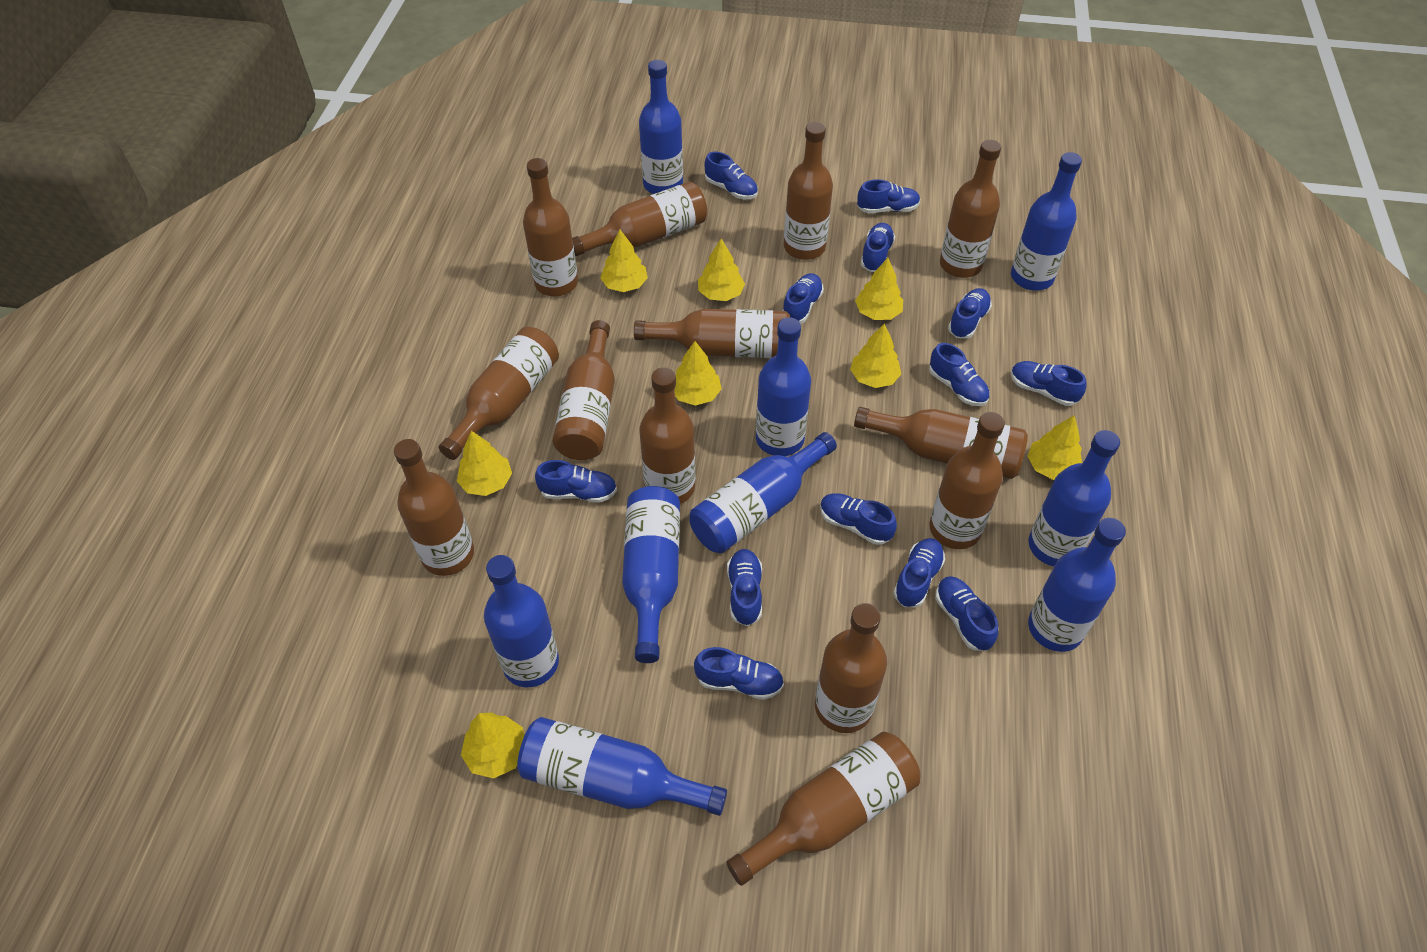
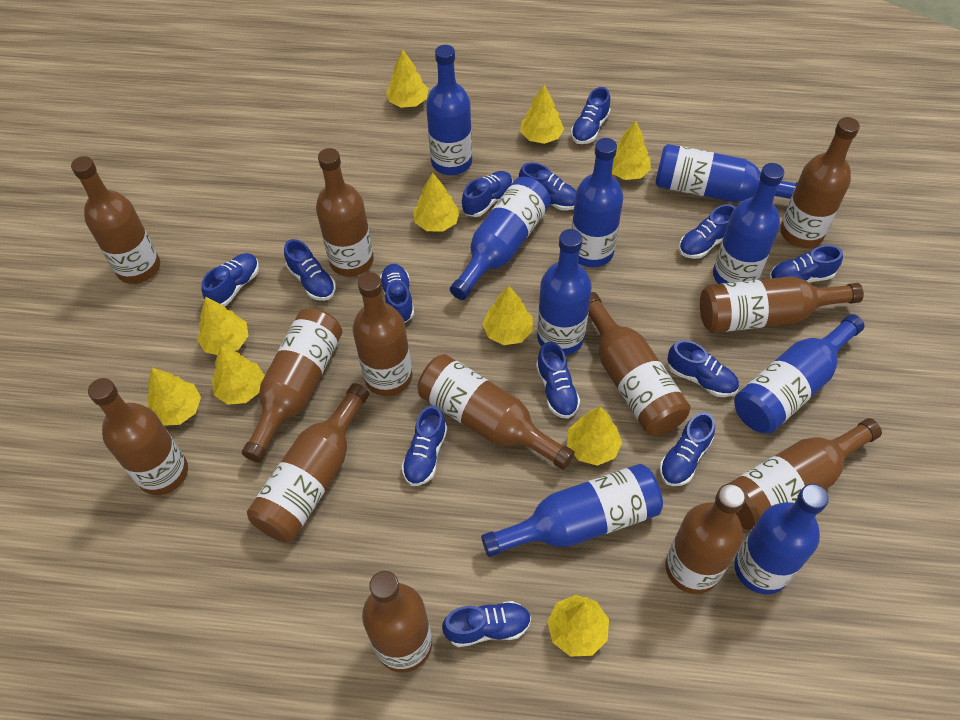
yellow tree: 8 -> 10

